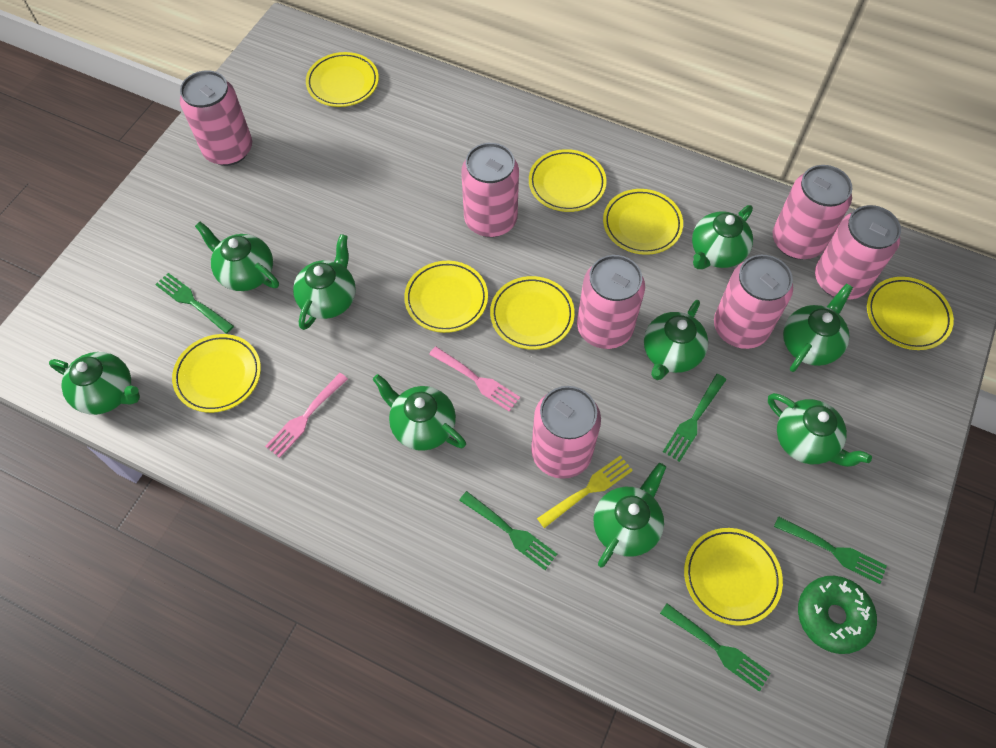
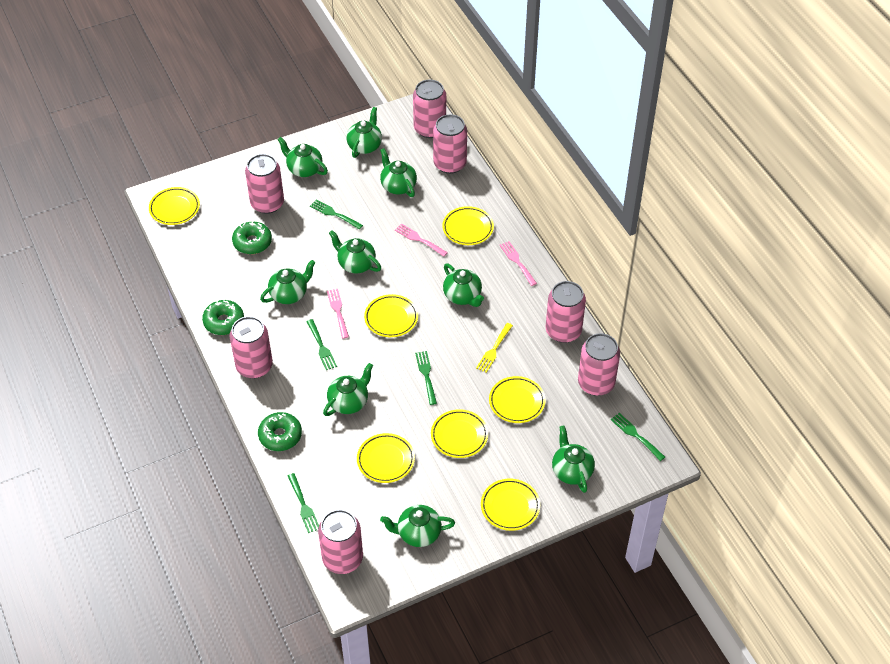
green donut: 1 -> 3
pink fork: 2 -> 3
yellow plate: 8 -> 7

